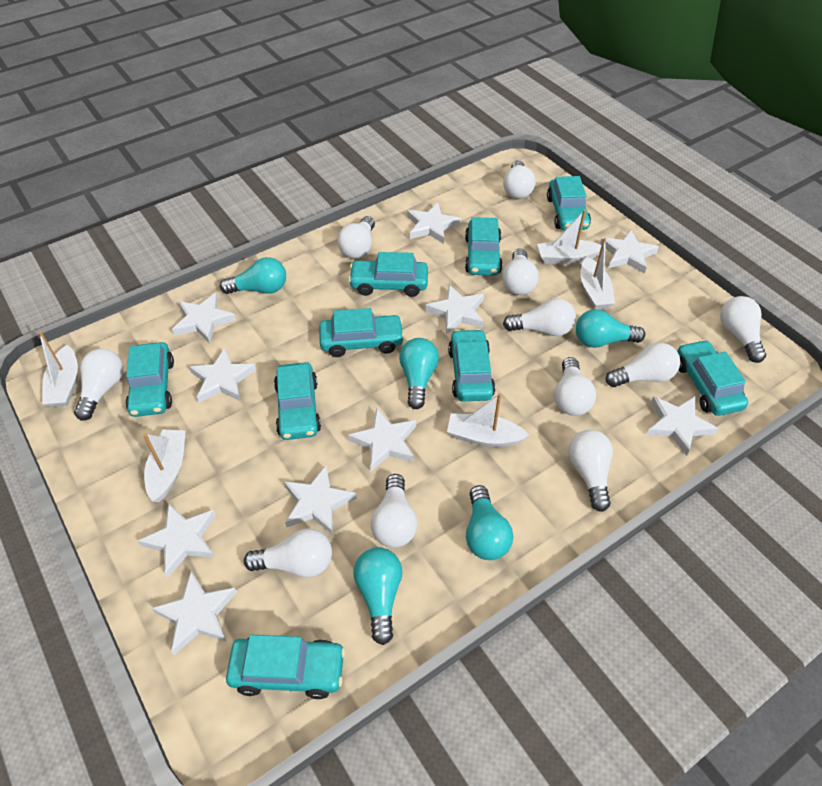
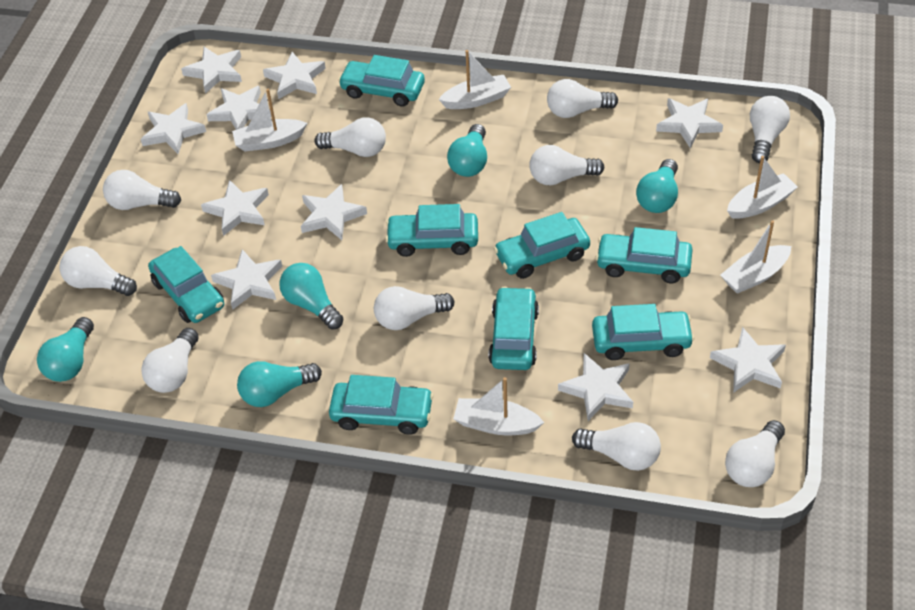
turquoise car: 9 -> 8
white light bulb: 11 -> 10

